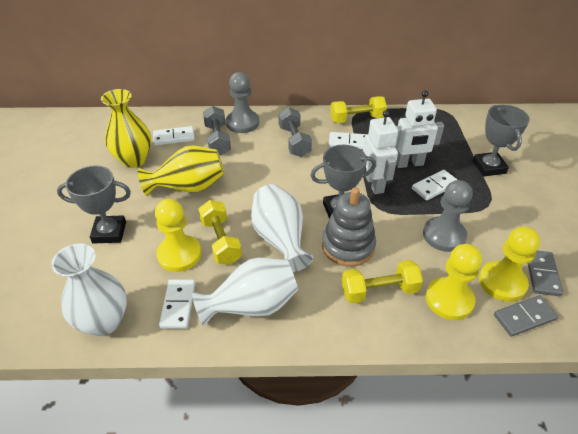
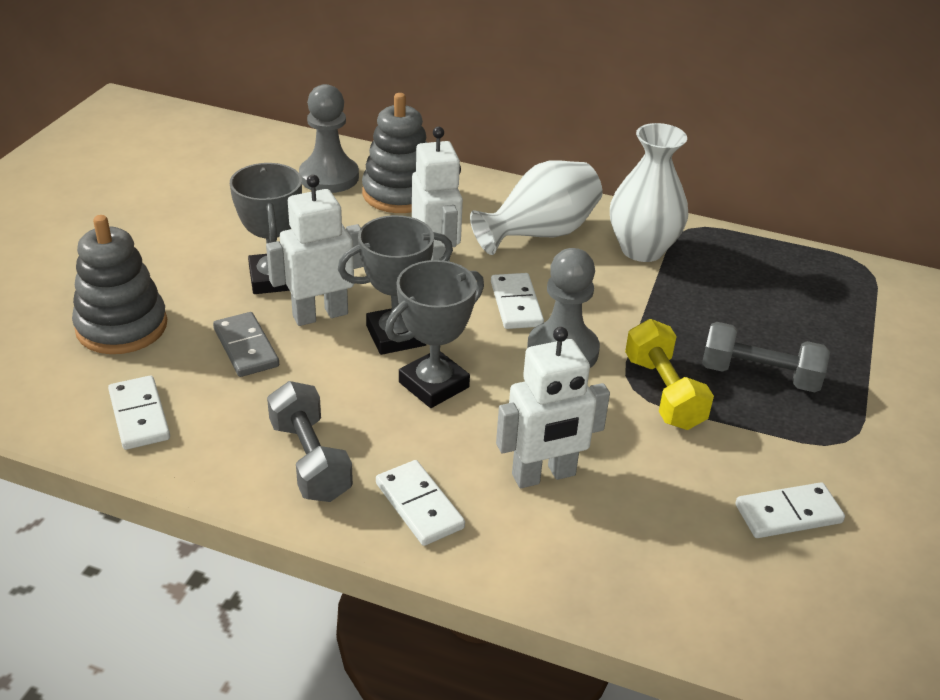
grey domino: 2 -> 1
grey stacking toy: 1 -> 2
white robot: 2 -> 3
white vase: 3 -> 2
yellow dumbbell: 3 -> 1
yellow pawn: 3 -> 0
yellow vase: 2 -> 0

